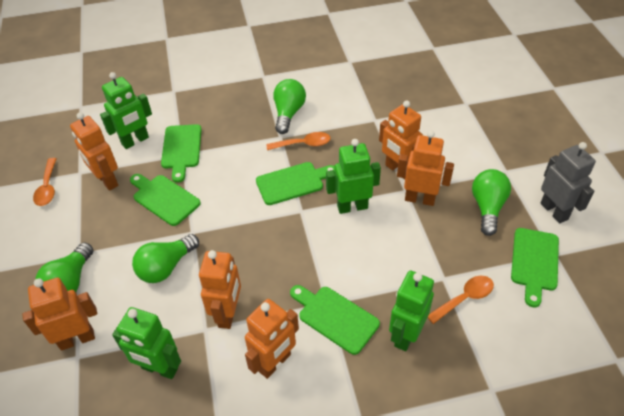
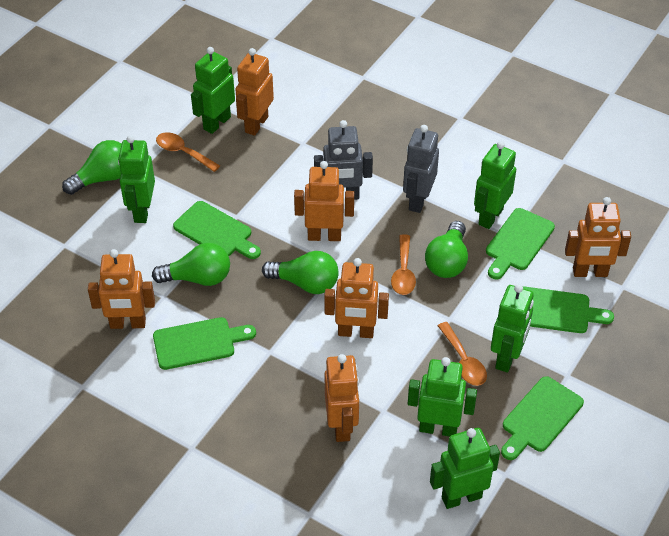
green robot: 4 -> 6
grey robot: 1 -> 2

